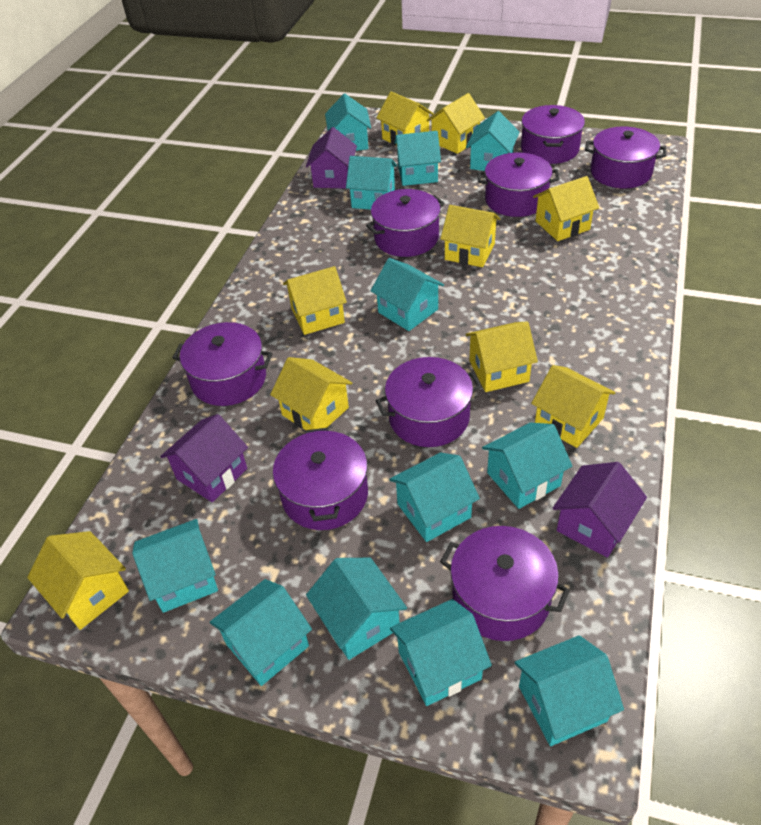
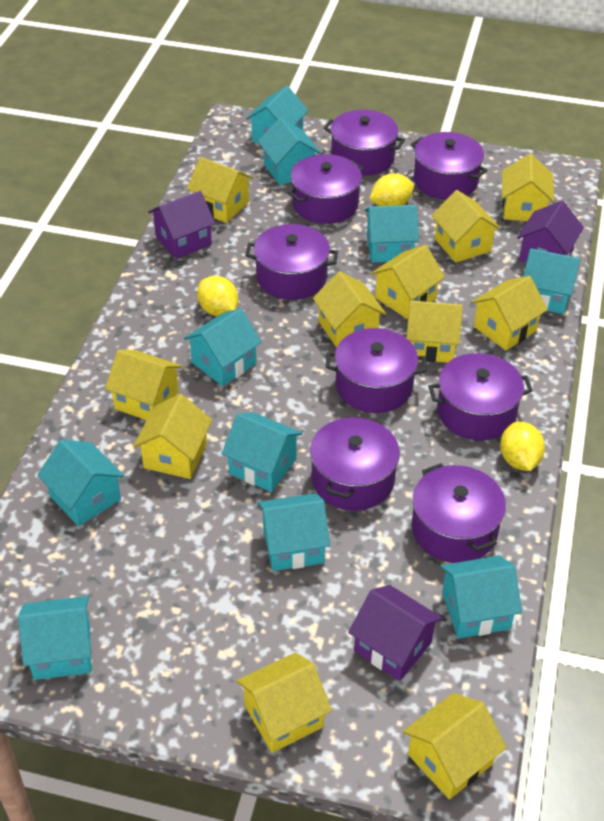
turquoise house: 12 -> 10
yellow house: 9 -> 11
yellow lemon: 0 -> 3

